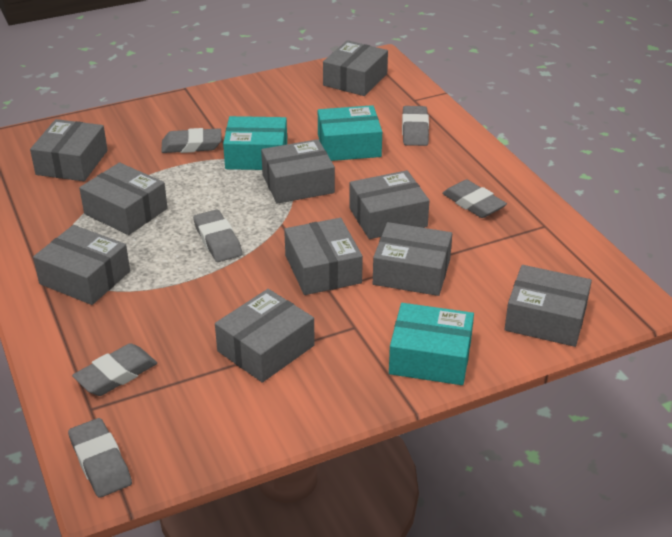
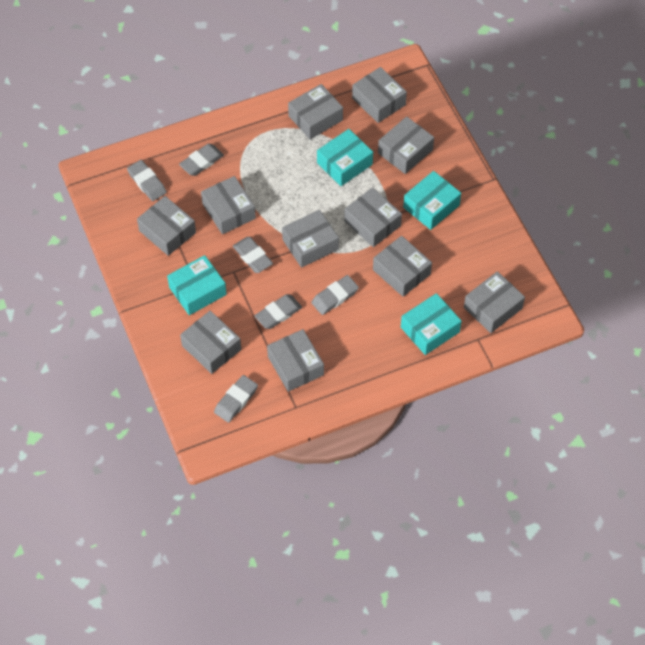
grey box: 10 -> 11
turquoise box: 3 -> 4

